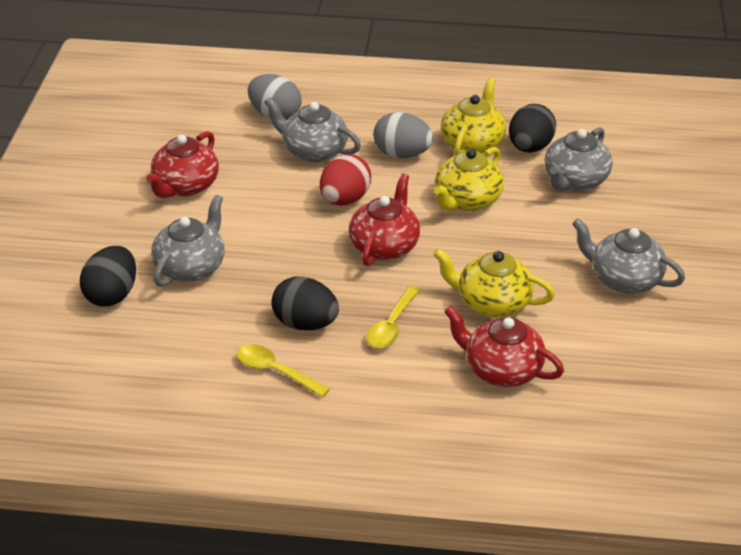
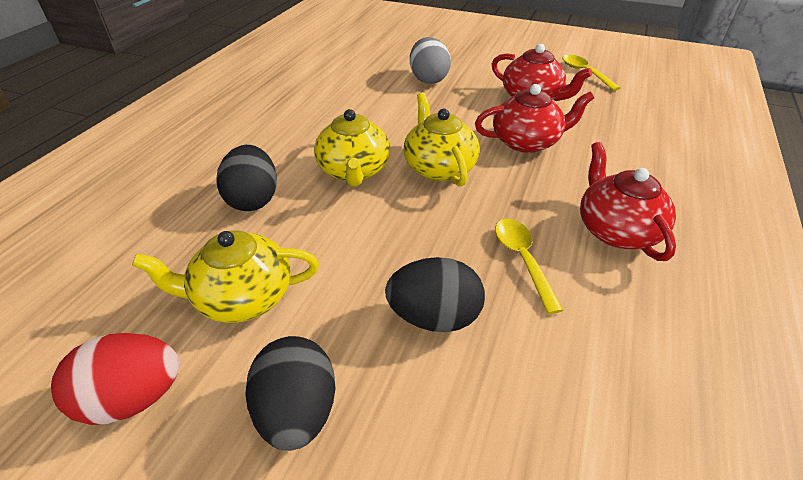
grey egg: 2 -> 1
grey teapot: 4 -> 0

